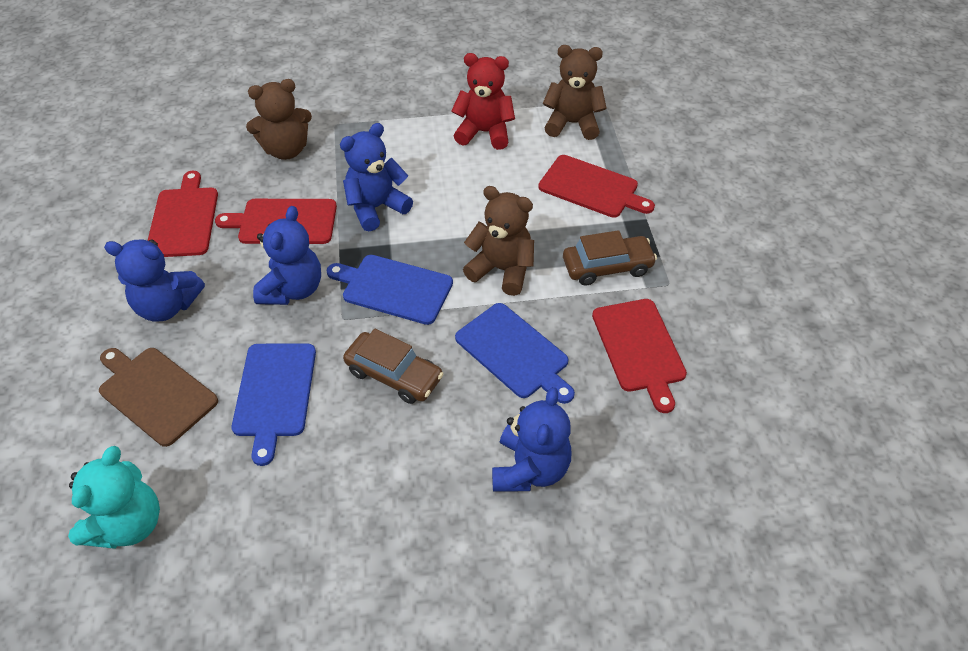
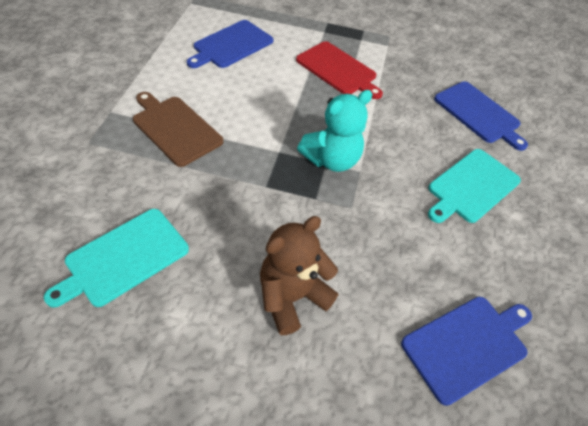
blue teddy bear: 4 -> 0
brown car: 2 -> 0
brown teddy bear: 3 -> 1
red cutting board: 4 -> 1
red teddy bear: 1 -> 0
turquoise cutting board: 0 -> 2

